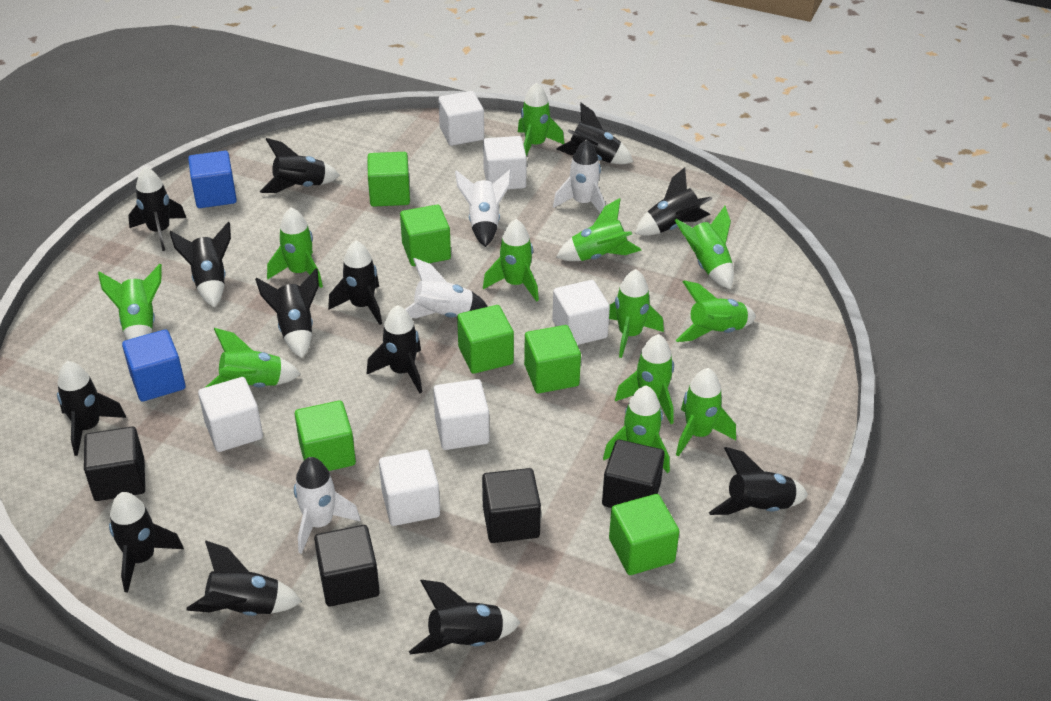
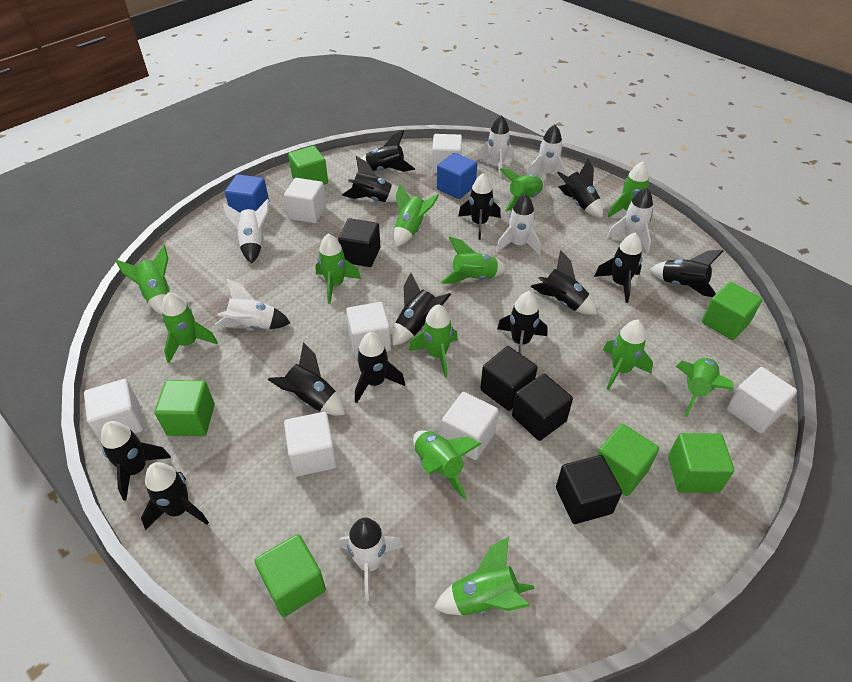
white cube: 6 -> 7
white rocket: 4 -> 7

